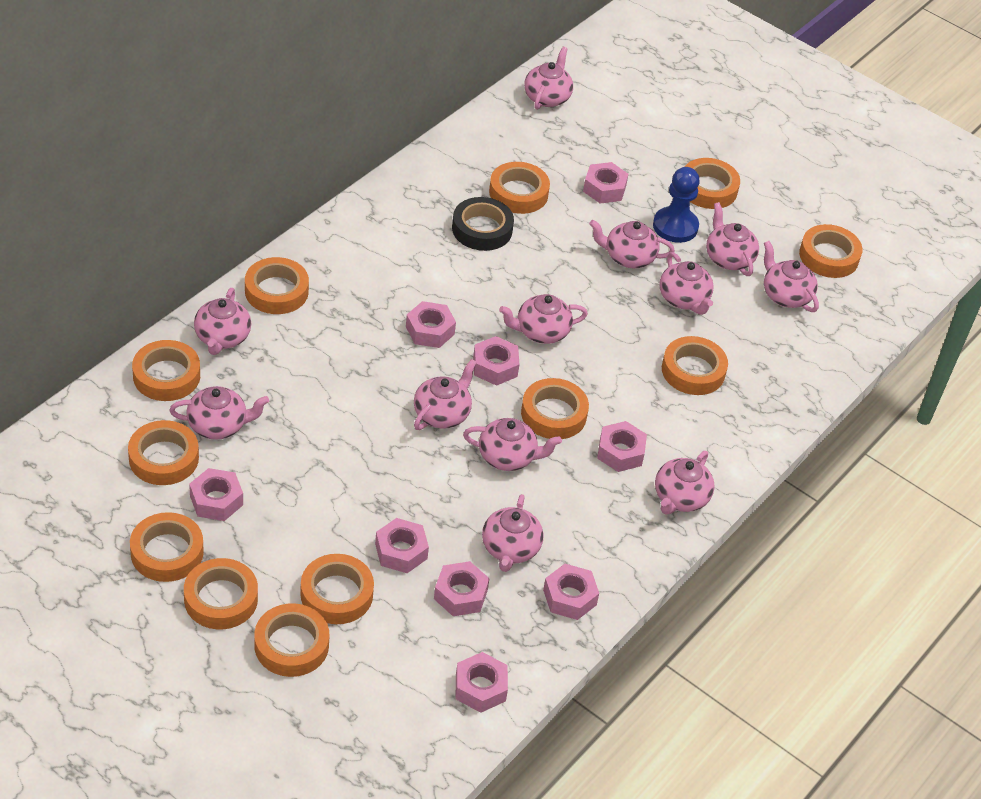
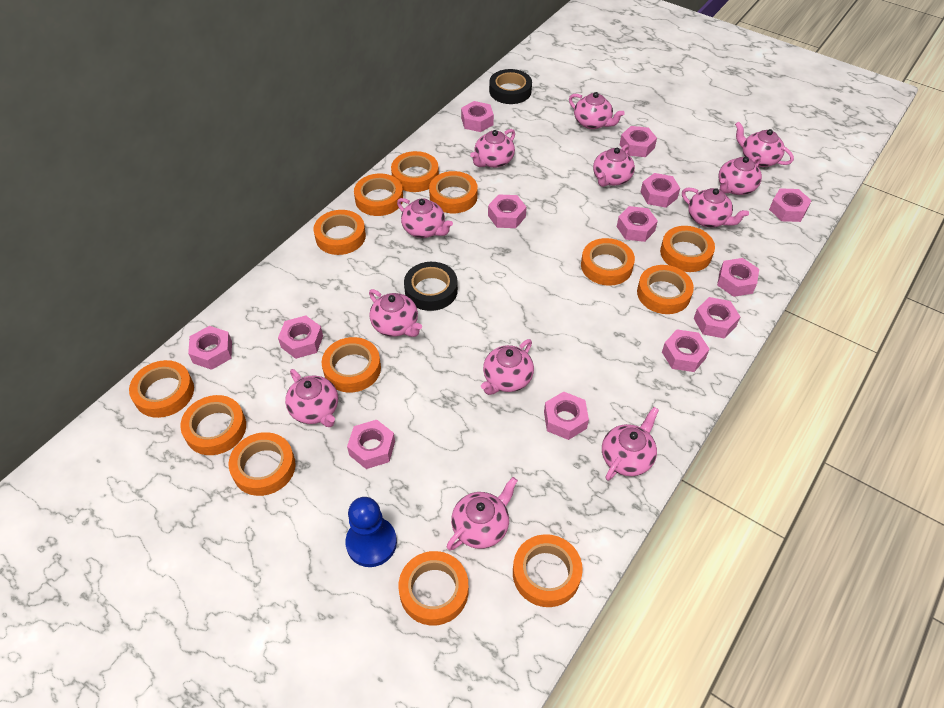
black tape: 1 -> 2
orange tape: 12 -> 13
pink nut: 9 -> 13

